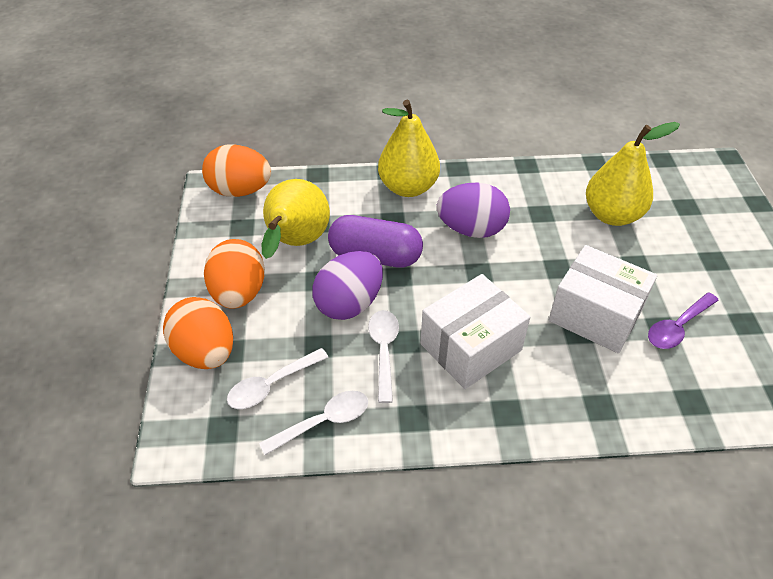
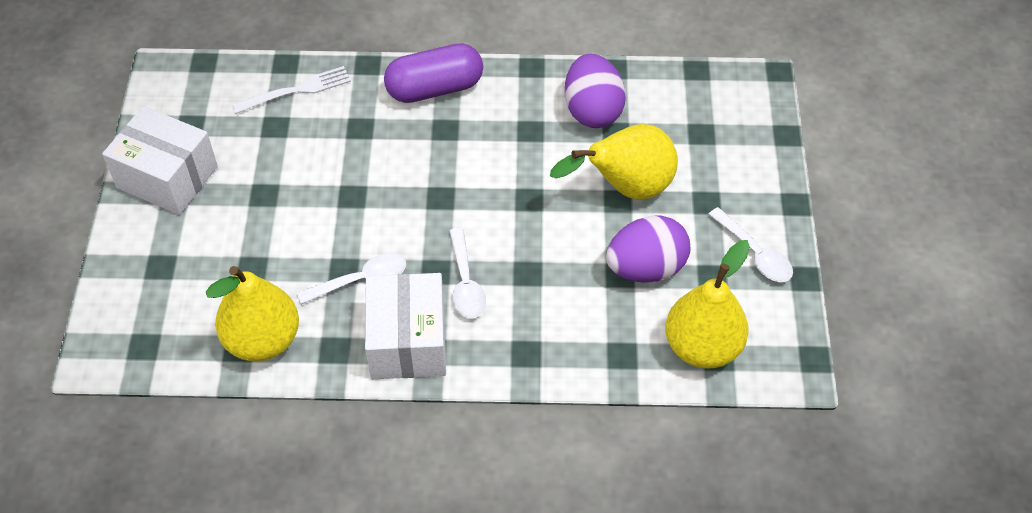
orange egg: 3 -> 0
purple spoon: 1 -> 0
white fork: 0 -> 1

